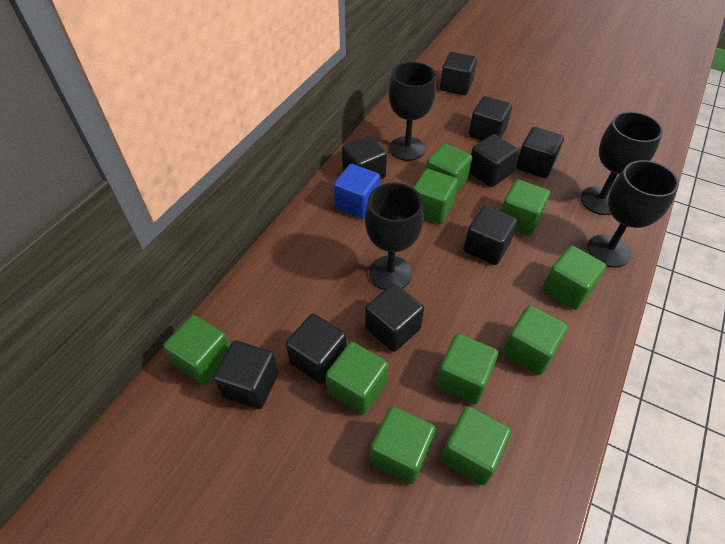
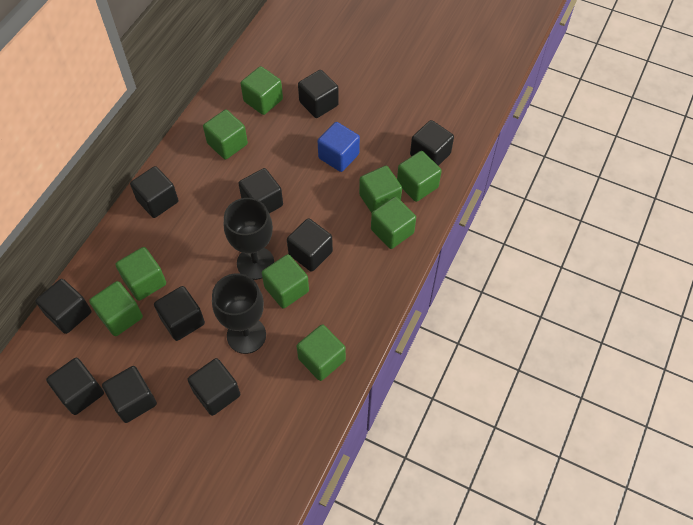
black cube: 9 -> 10
black goblet: 4 -> 2
green cube: 10 -> 9

